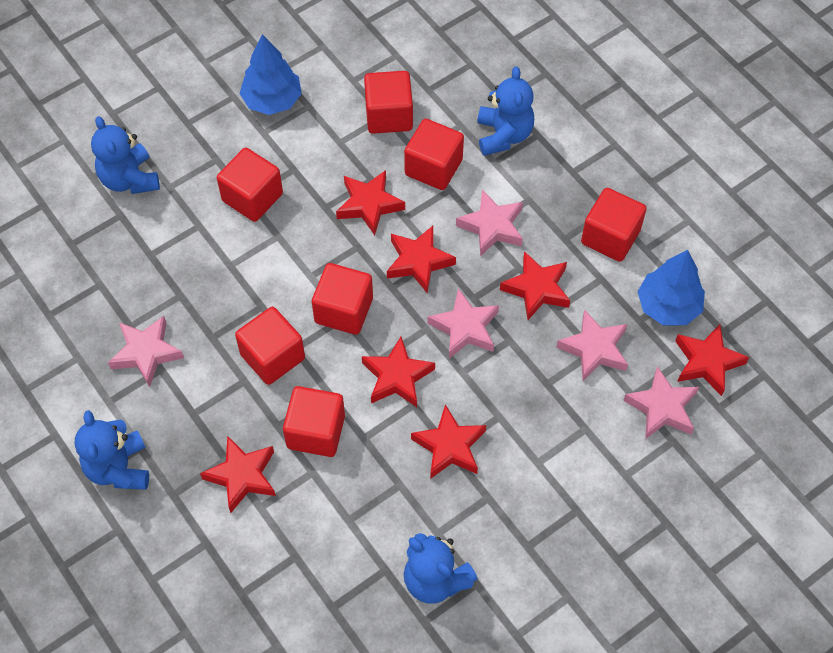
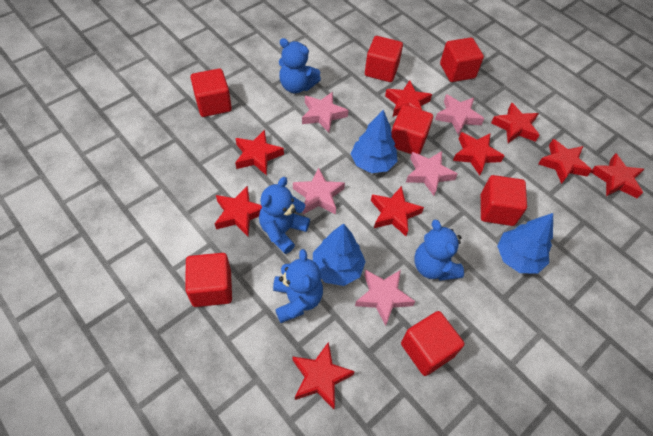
blue tree: 2 -> 3
red star: 7 -> 9

